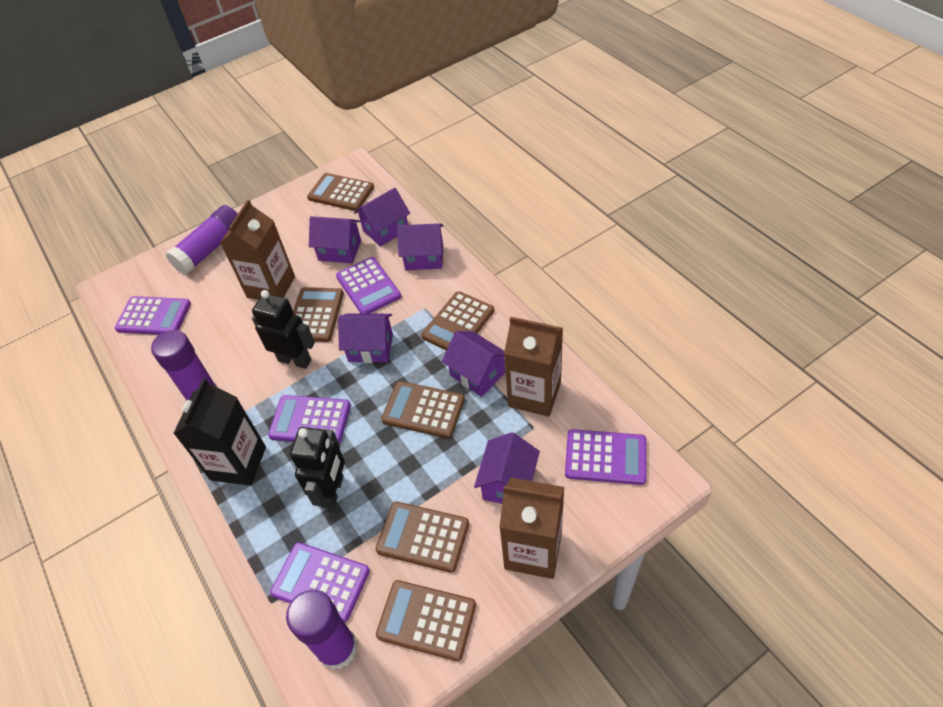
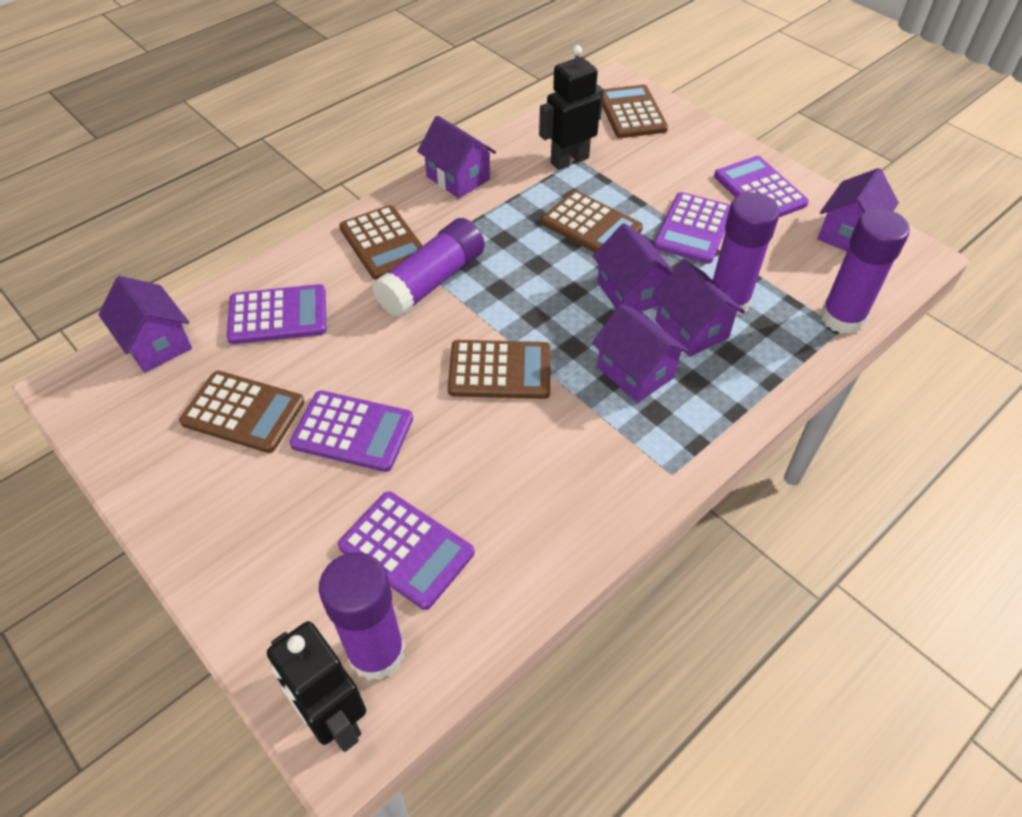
black carton: 1 -> 0
brown calculator: 6 -> 5
brown carton: 3 -> 0
purple glue stick: 3 -> 4

